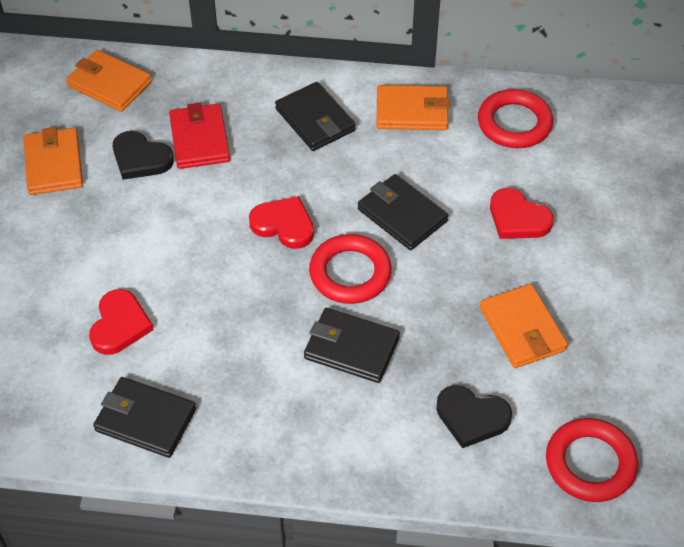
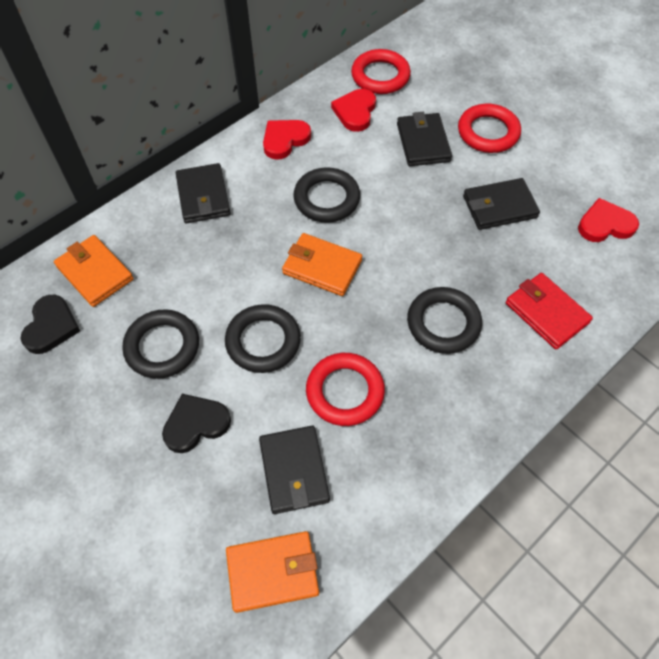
black ring: 0 -> 4
orange wallet: 4 -> 3

